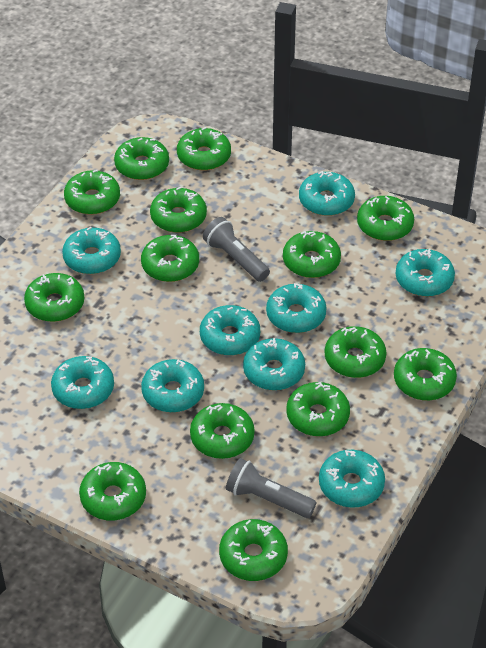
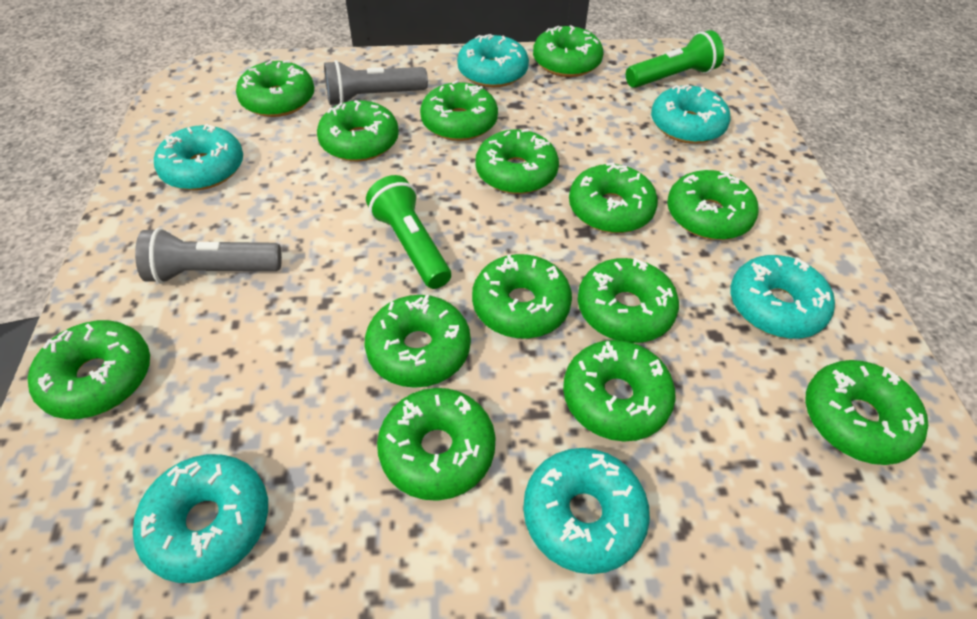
green flashlight: 0 -> 2
turquoise donut: 9 -> 6

